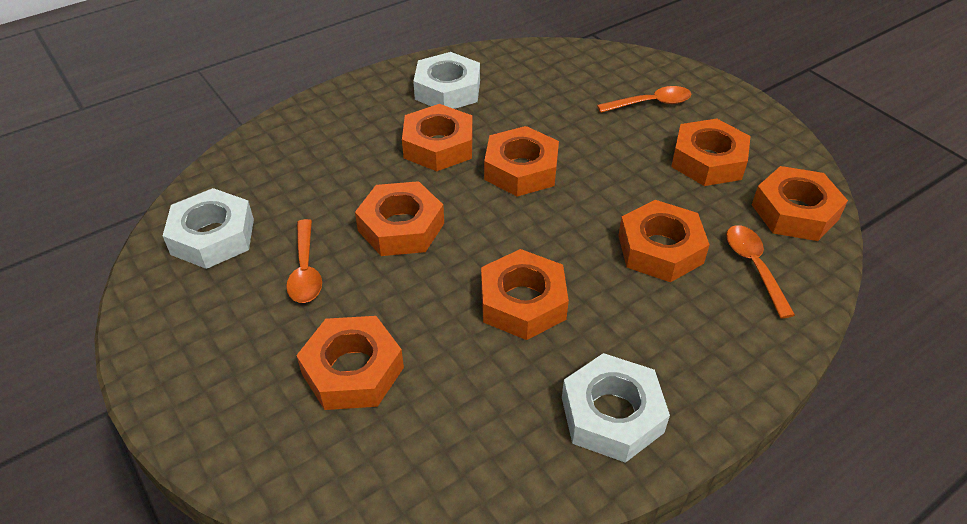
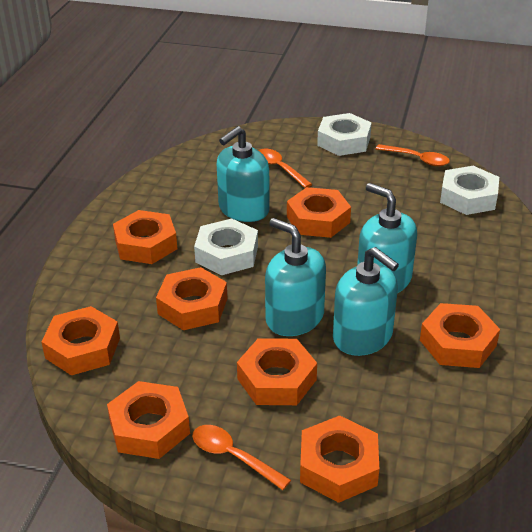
turquoise soap dispenser: 0 -> 4

